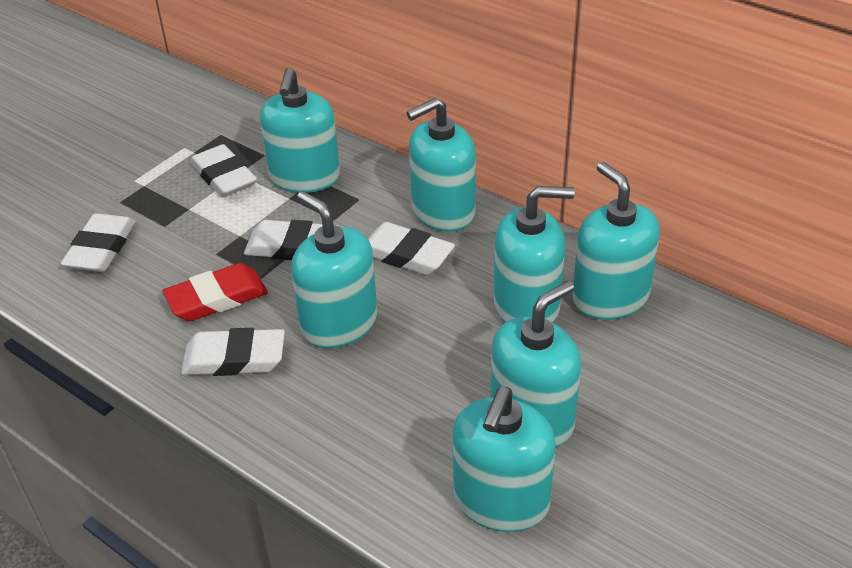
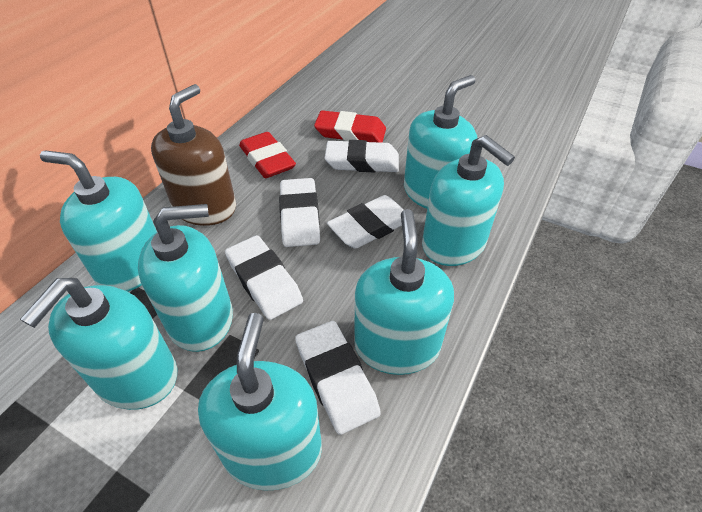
brown soap dispenser: 0 -> 1
red eraser: 1 -> 2

